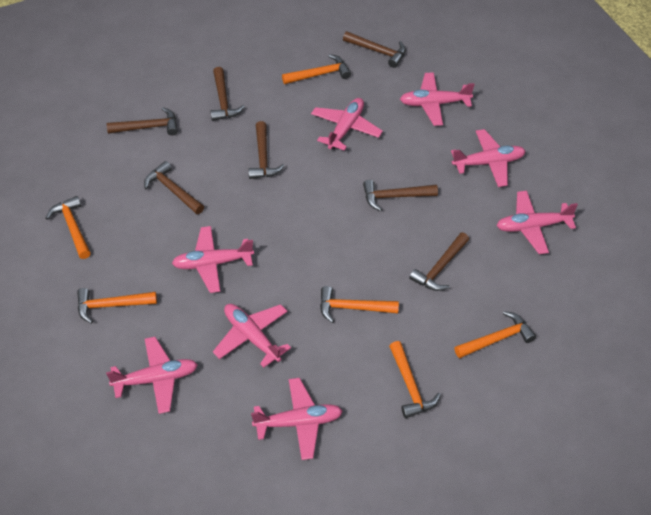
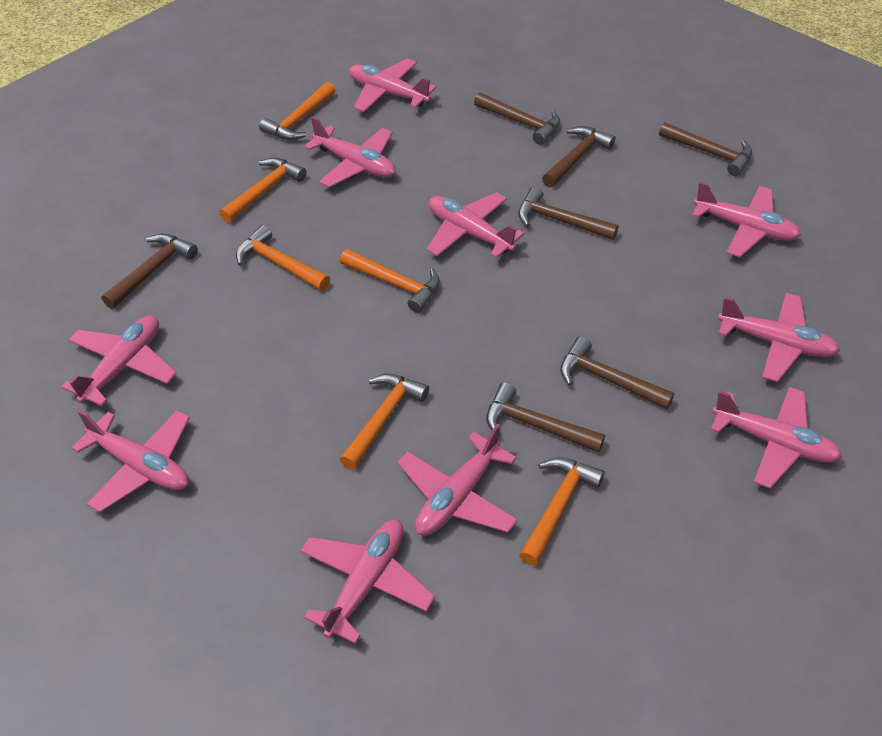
pink plane: 8 -> 10

